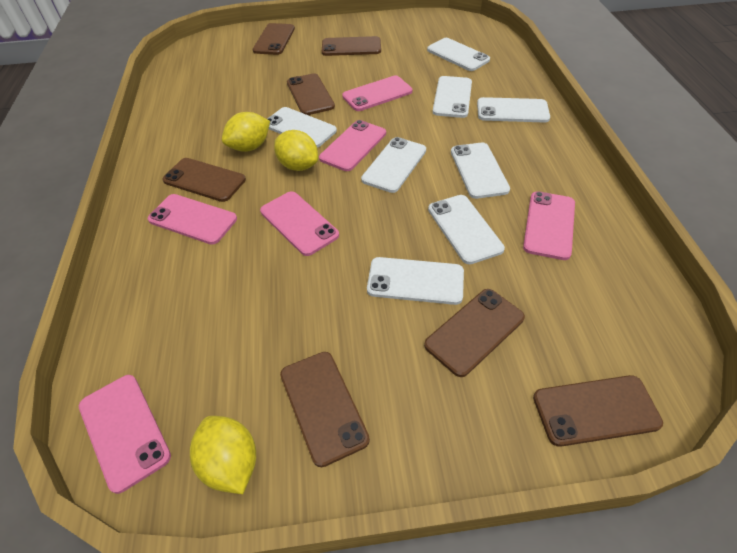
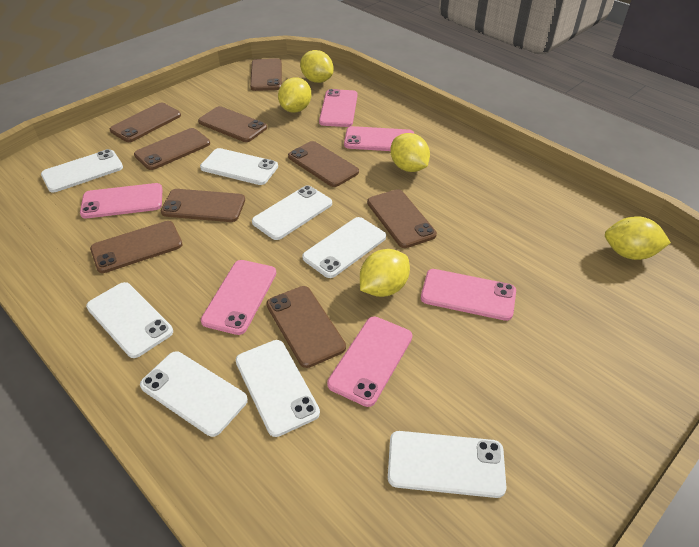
brown phone: 7 -> 9
yellow lemon: 3 -> 5

